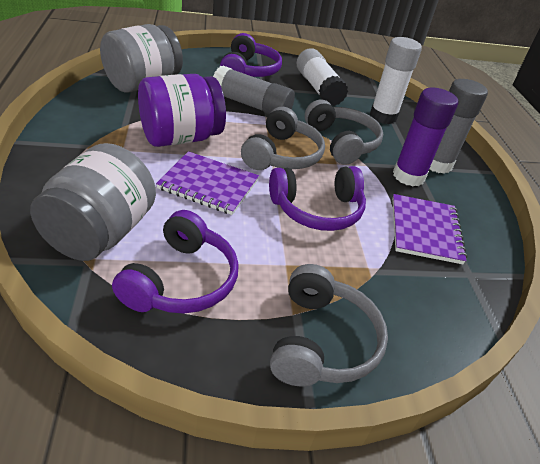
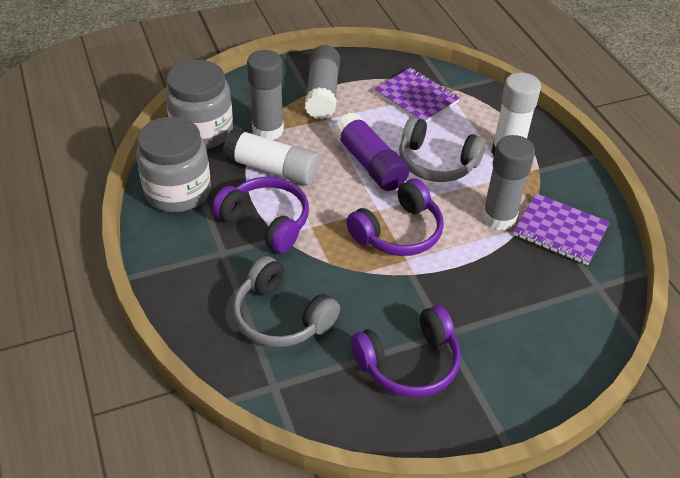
grey glue stick: 2 -> 3
grey headphones: 3 -> 2
purple jar: 1 -> 0

